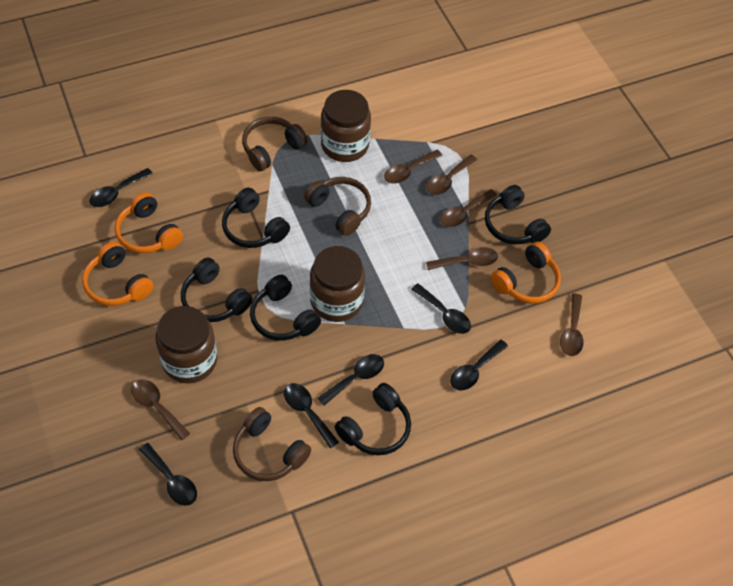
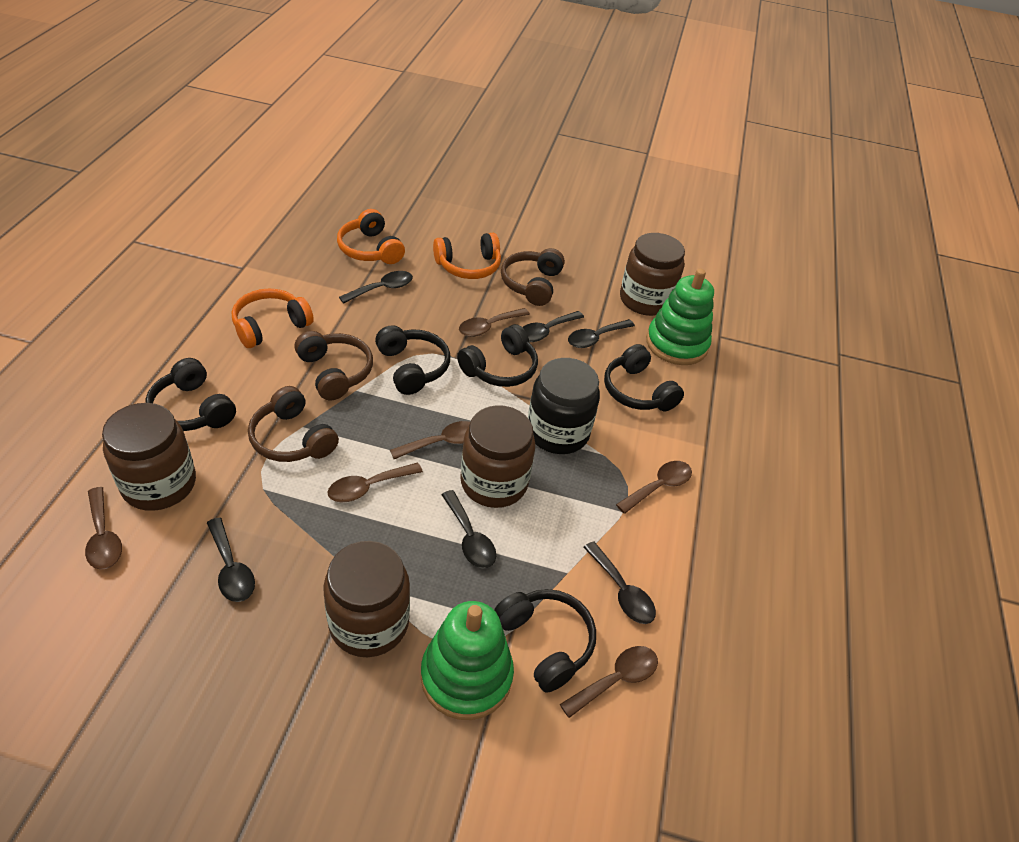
black jar: 0 -> 1
brown jar: 3 -> 4
green stacking toy: 0 -> 2

